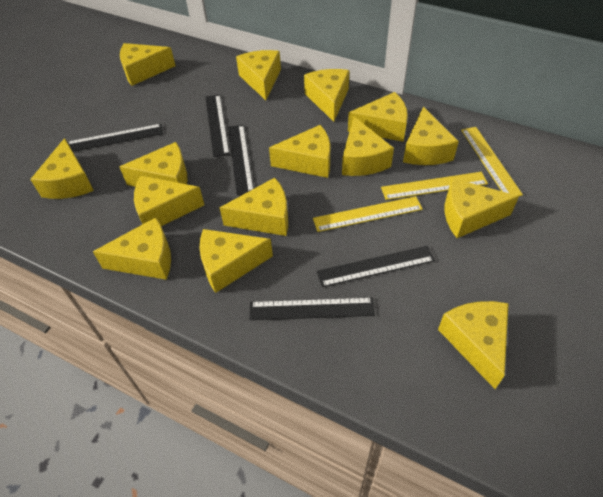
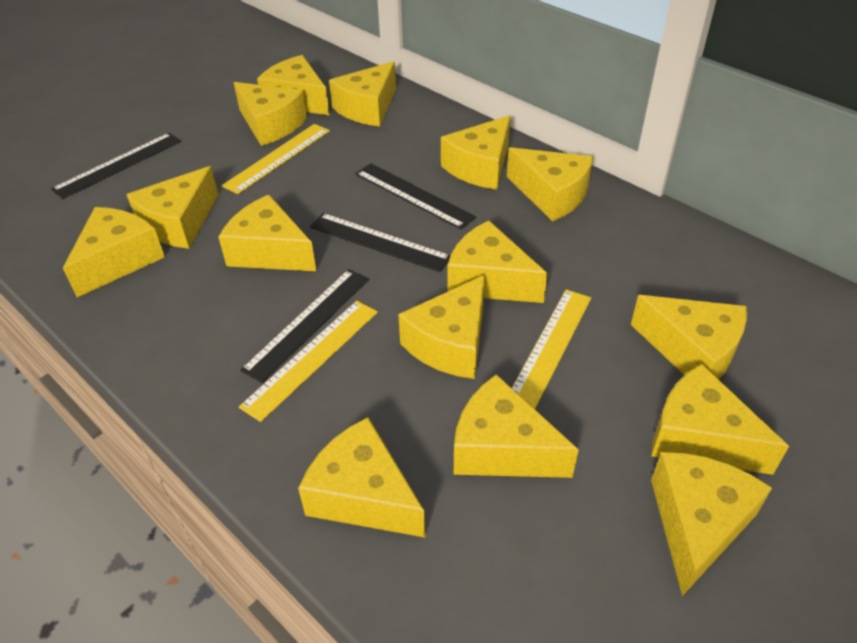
black ruler: 5 -> 4

